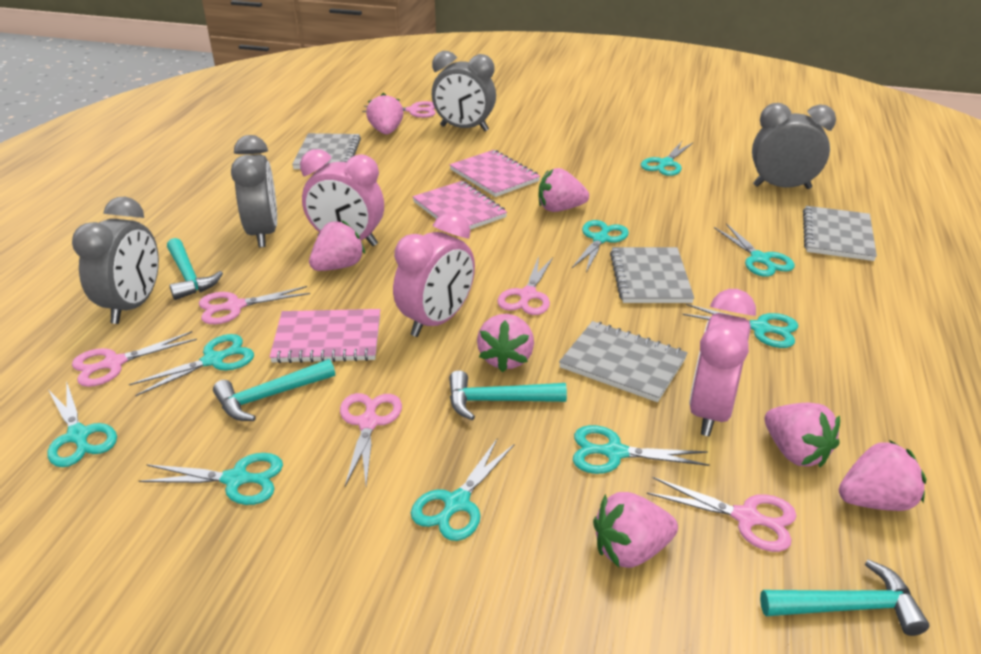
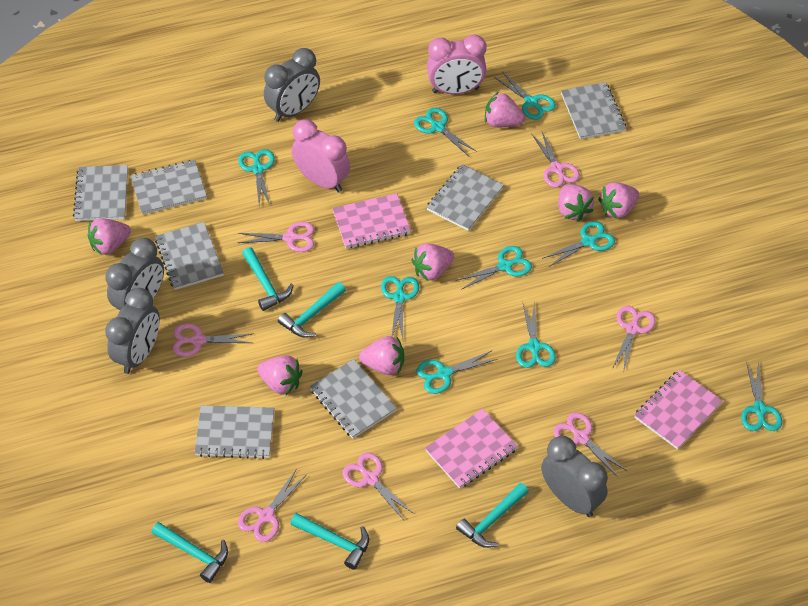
grey notebook: 4 -> 7
pink clock: 3 -> 2
pink scissors: 6 -> 7
turquoise hammer: 4 -> 5

